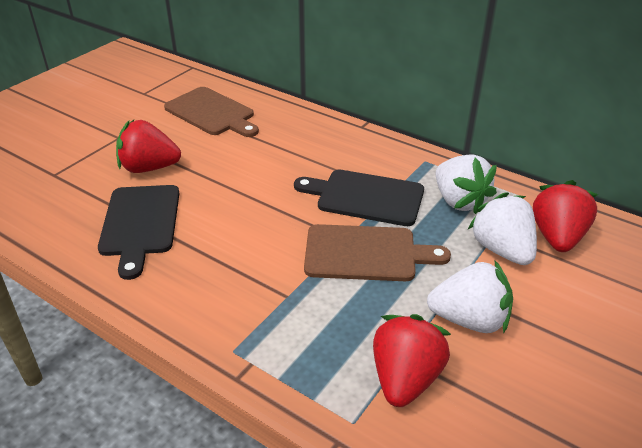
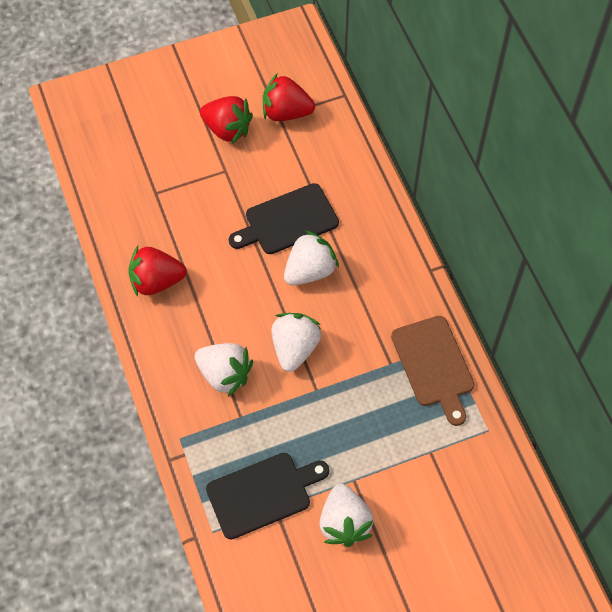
brown cutting board: 2 -> 1
white strawberry: 3 -> 4

